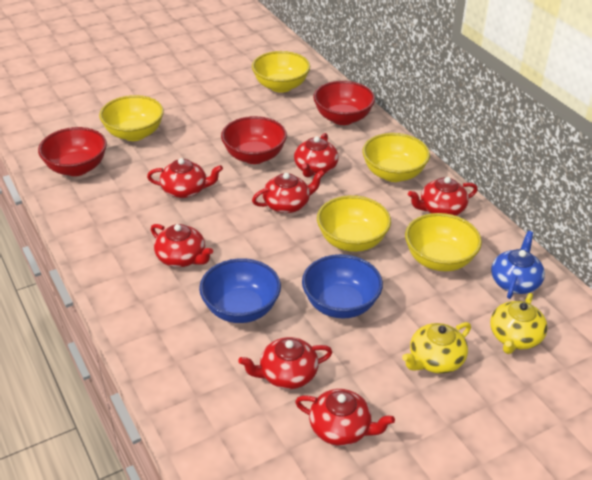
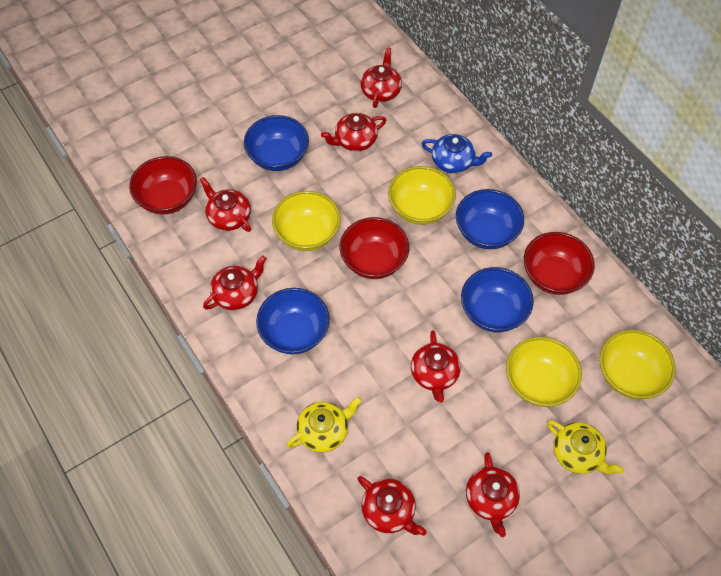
blue bowl: 2 -> 4
yellow bowl: 5 -> 4

